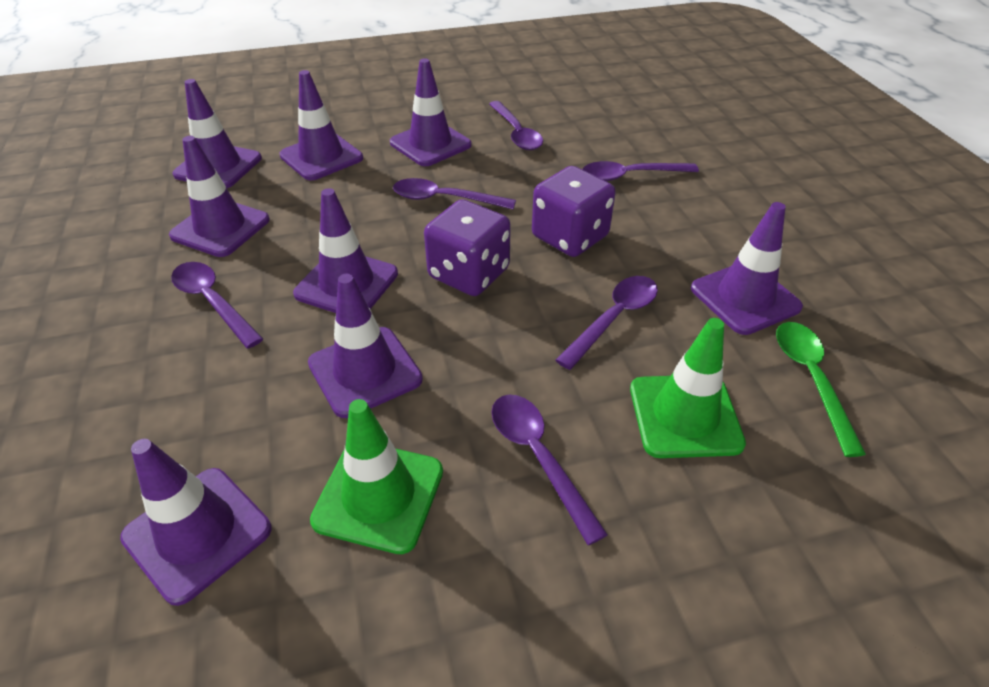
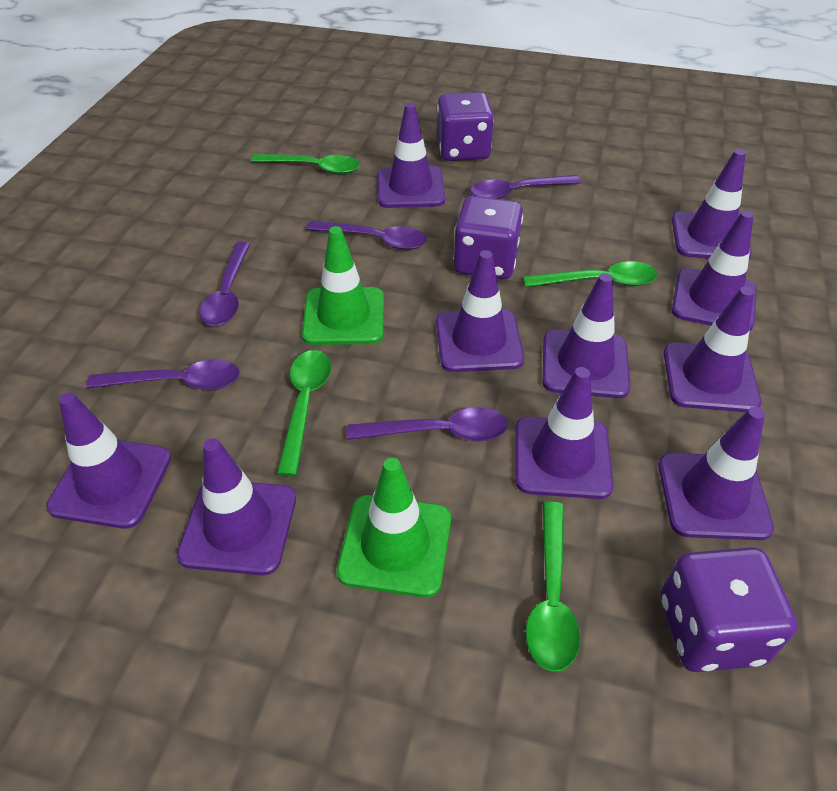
green spoon: 1 -> 4
purple dice: 2 -> 3
purple spoon: 6 -> 5
purple traffic cone: 8 -> 10

